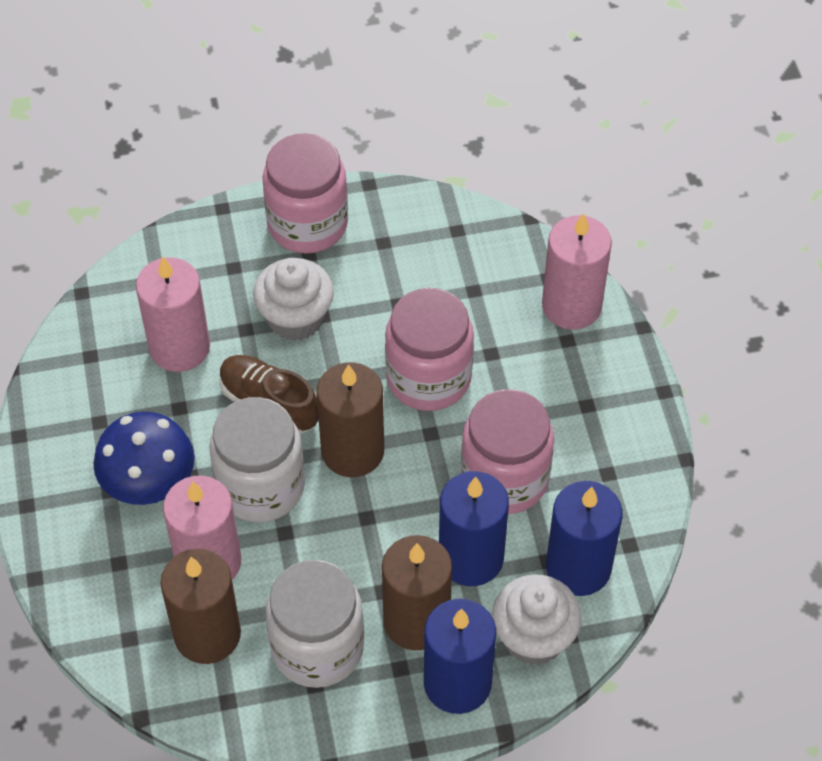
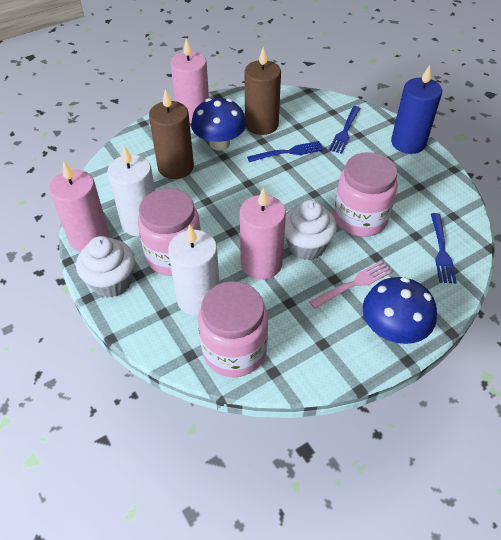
blue candle: 3 -> 1
blue fork: 0 -> 3
blue mushroom: 1 -> 2
brown candle: 3 -> 2
brown shoe: 1 -> 0
pink fork: 0 -> 1
white candle: 0 -> 2
white jar: 2 -> 0

